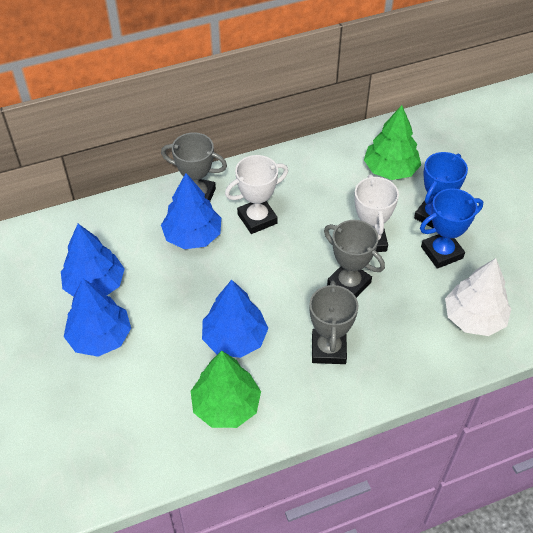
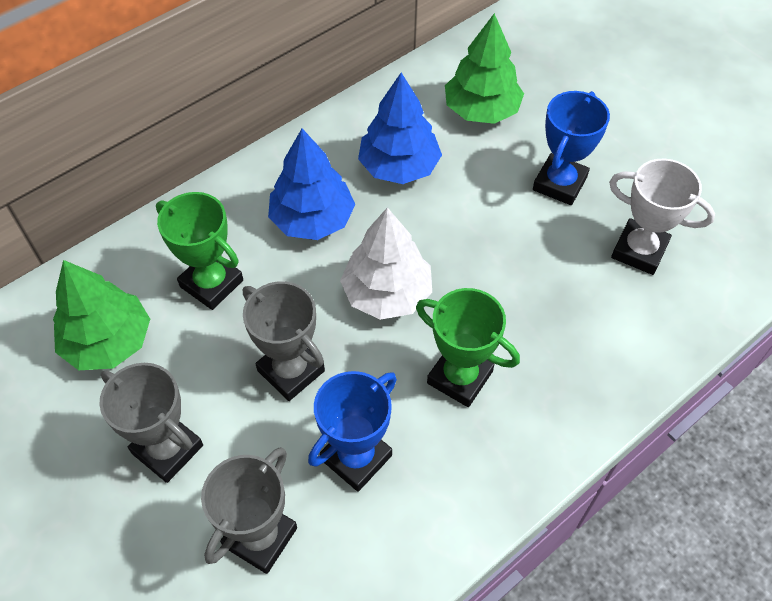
blue tree: 4 -> 2
green trophy: 0 -> 2
white trophy: 2 -> 1

